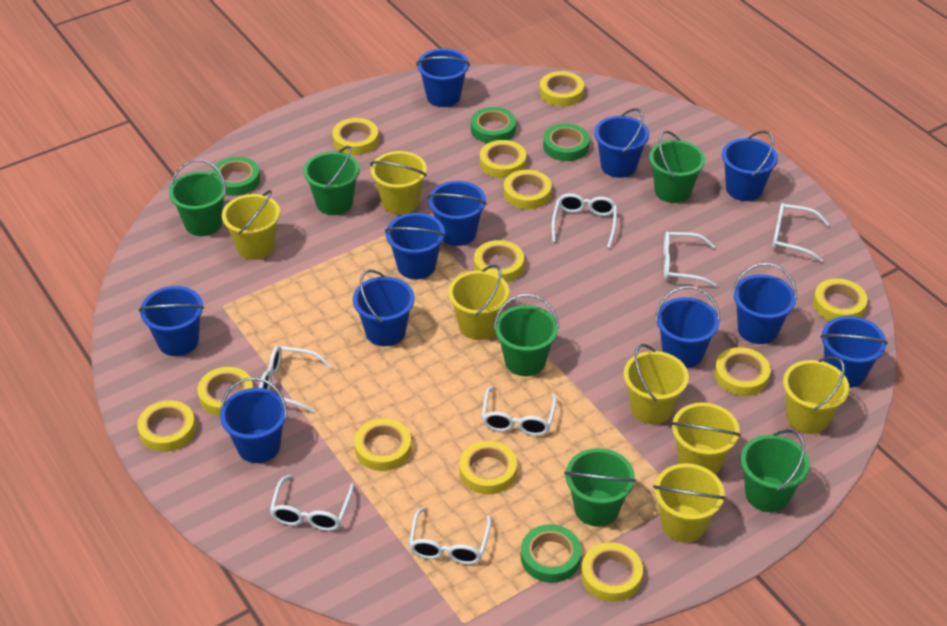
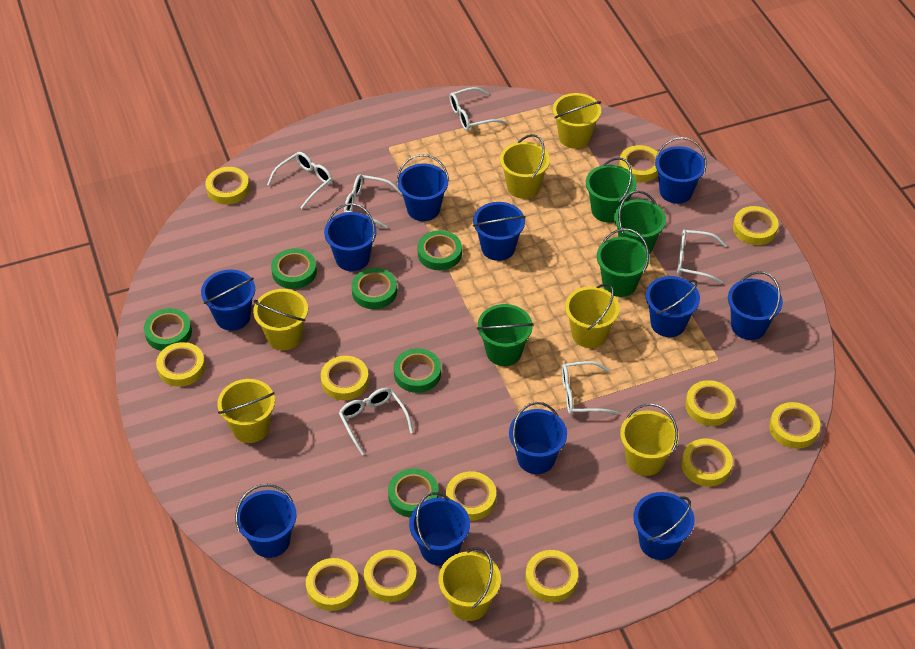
green bucket: 6 -> 4
green tape: 4 -> 6
white glasses: 7 -> 6

